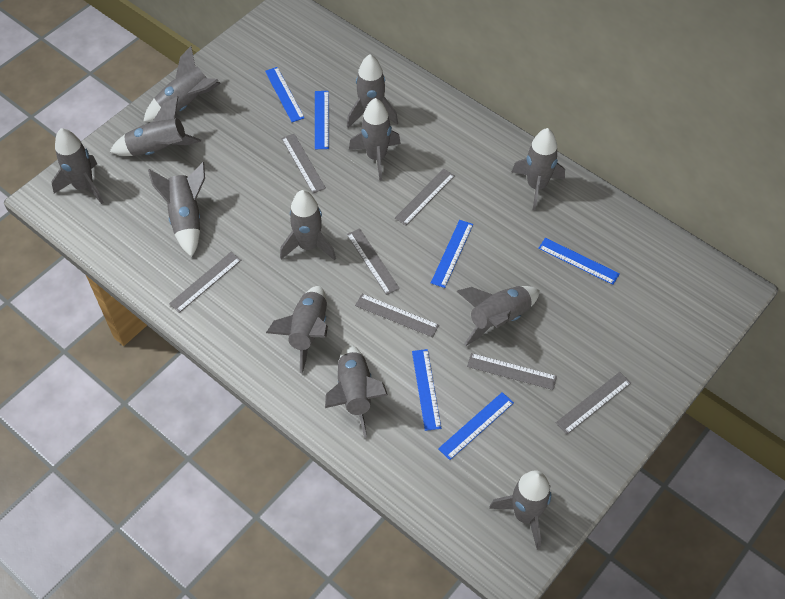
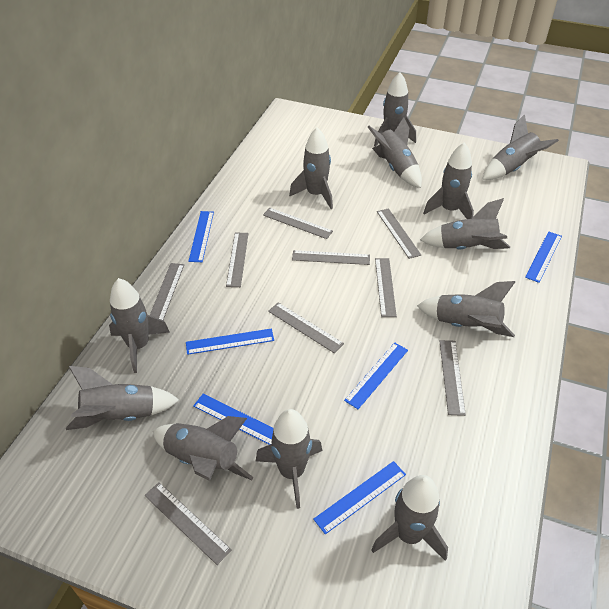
grey ruler: 7 -> 9

